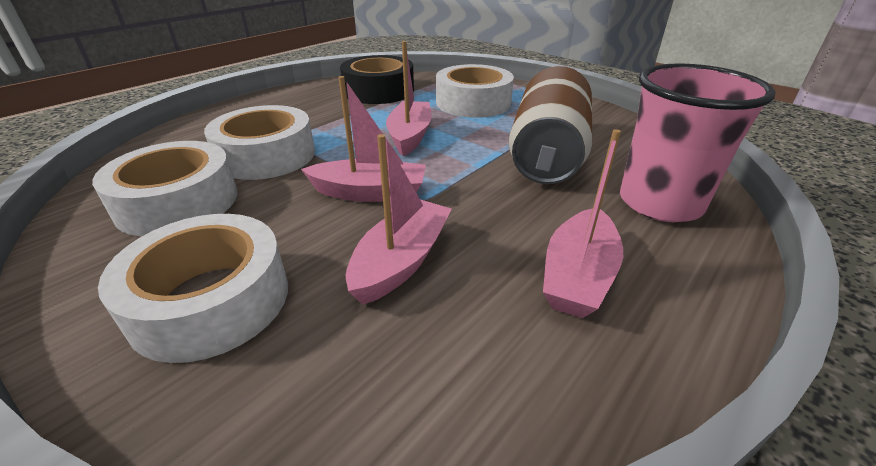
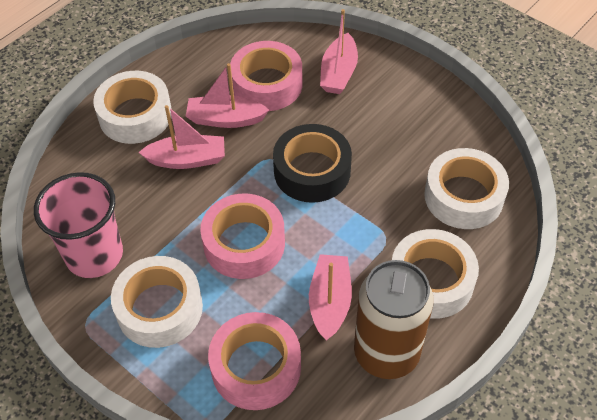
pink tape: 0 -> 3

